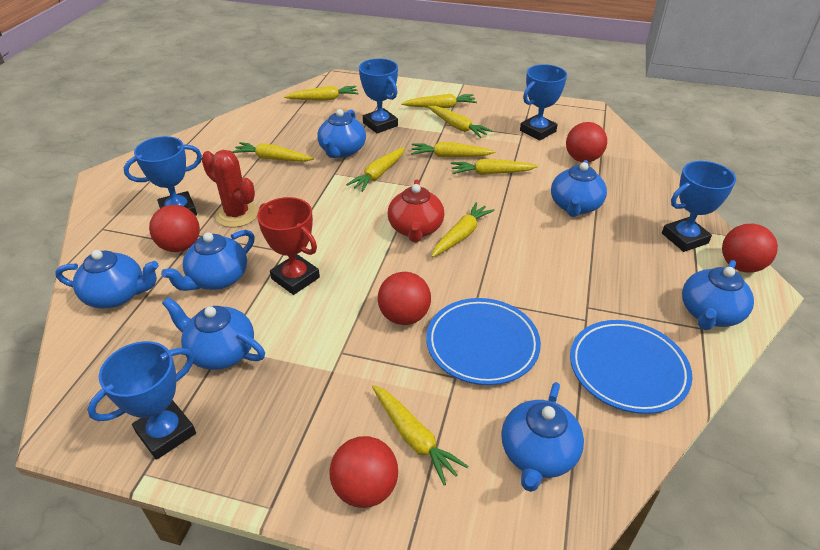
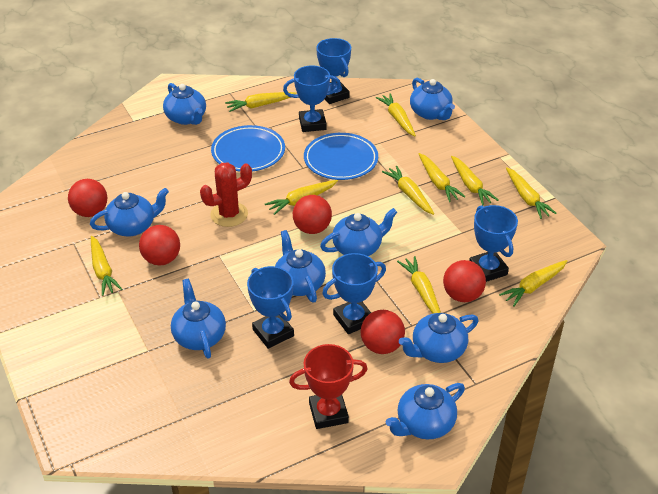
blue teapot: 7 -> 8
red teapot: 1 -> 0
yellow carrot: 9 -> 10

